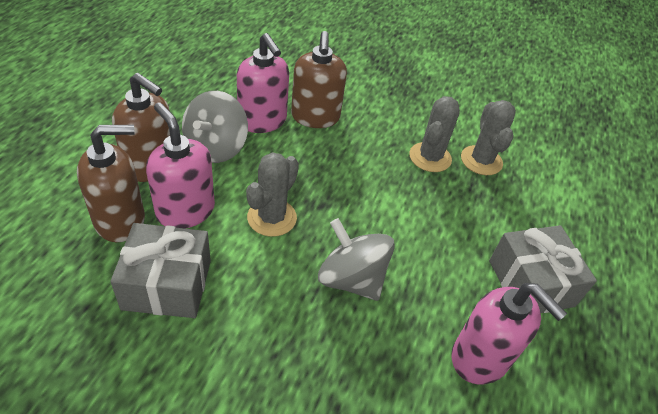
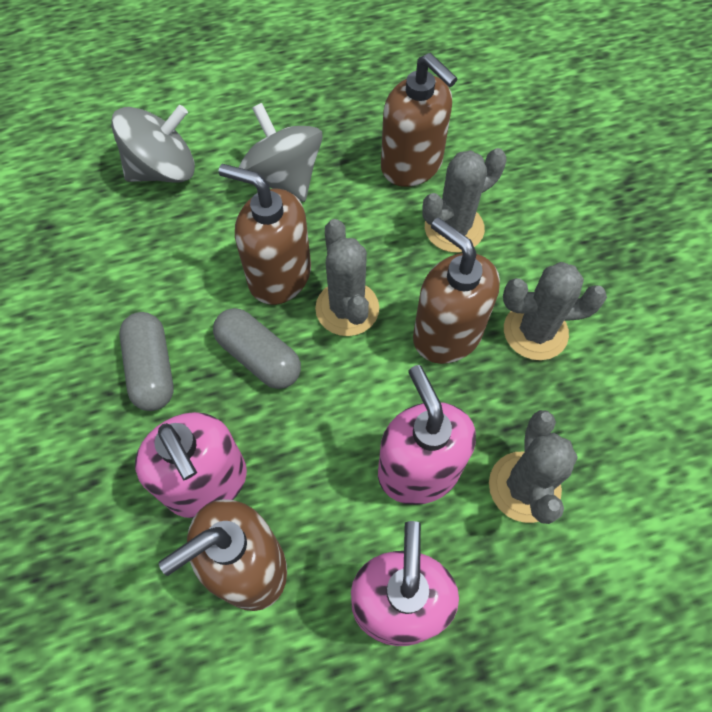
brown soap dispenser: 3 -> 4
grey cactus: 3 -> 4
grey capsule: 0 -> 2
grey gift: 2 -> 0

